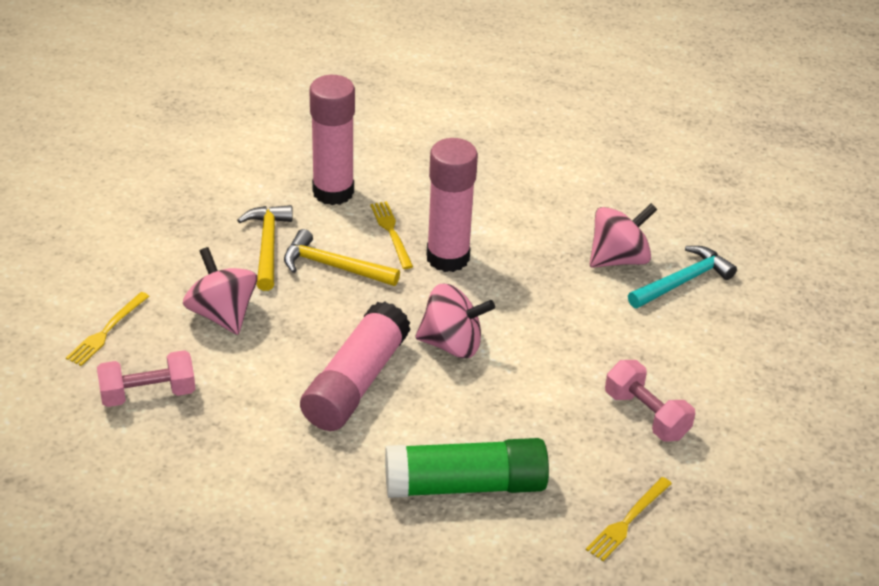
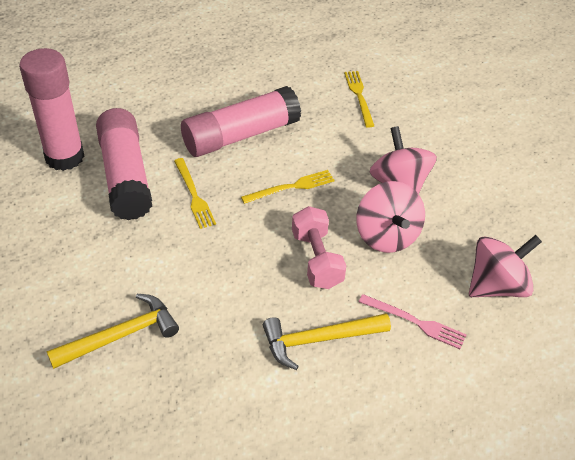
green glue stick: 1 -> 0
pink dumbbell: 2 -> 1
pink fork: 0 -> 1
turquoise hammer: 1 -> 0

